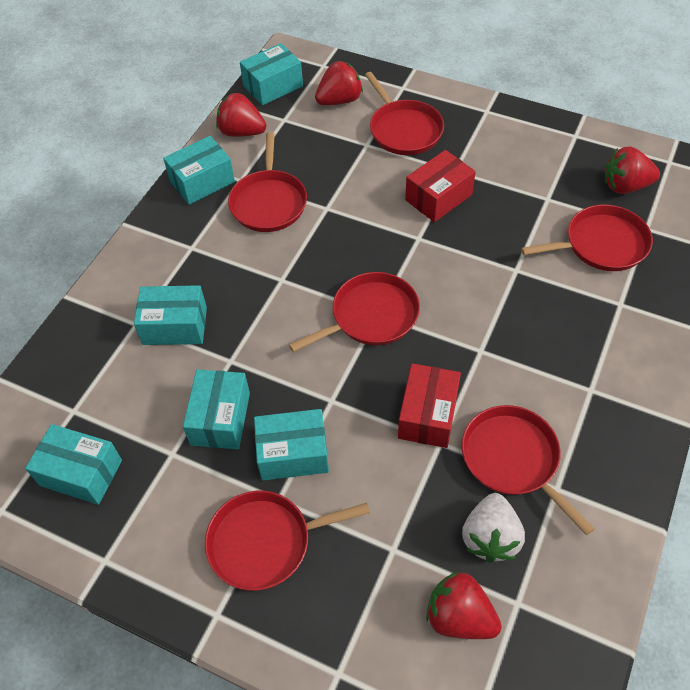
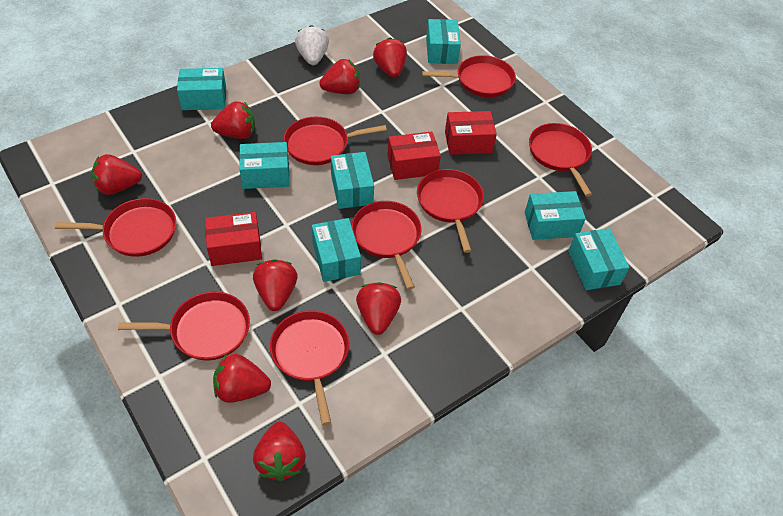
red box: 2 -> 3
red pan: 6 -> 8
red strawberry: 4 -> 8
turquoise box: 6 -> 7

